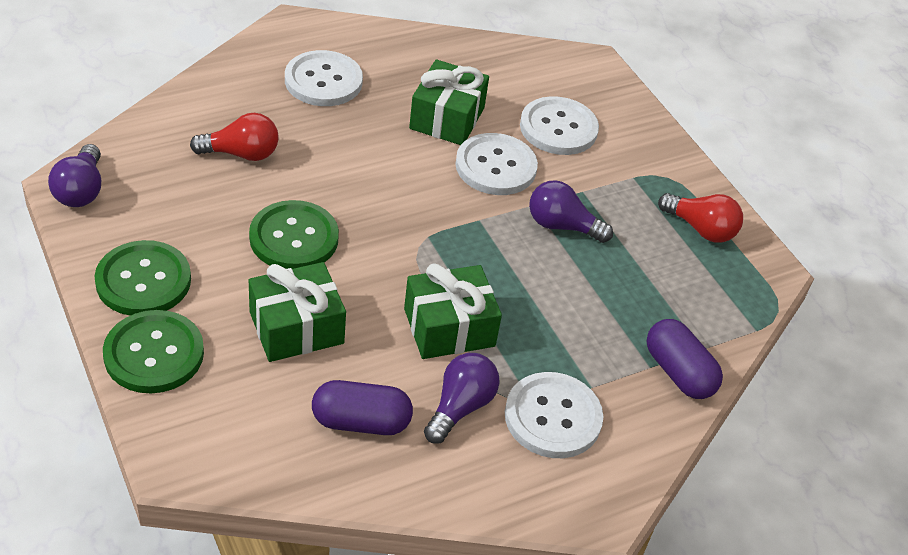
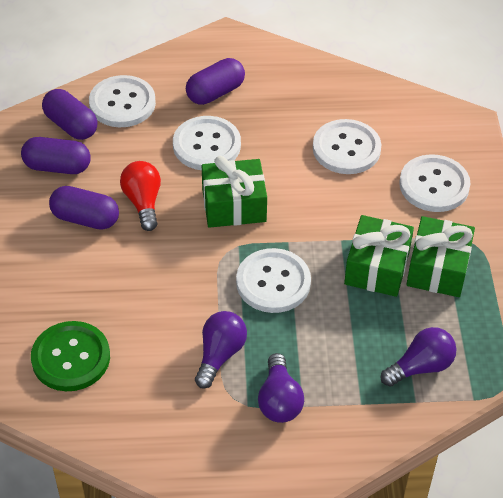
green button: 3 -> 1
purple capsule: 2 -> 4
red light bulb: 2 -> 1
white button: 4 -> 5

